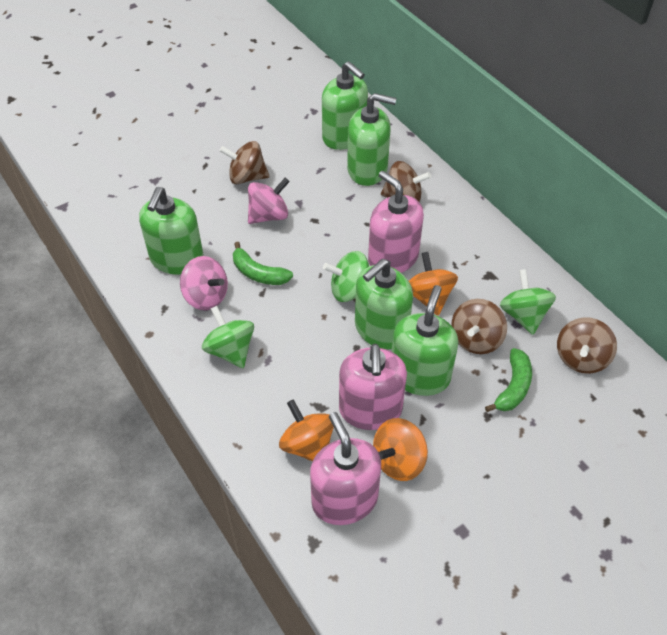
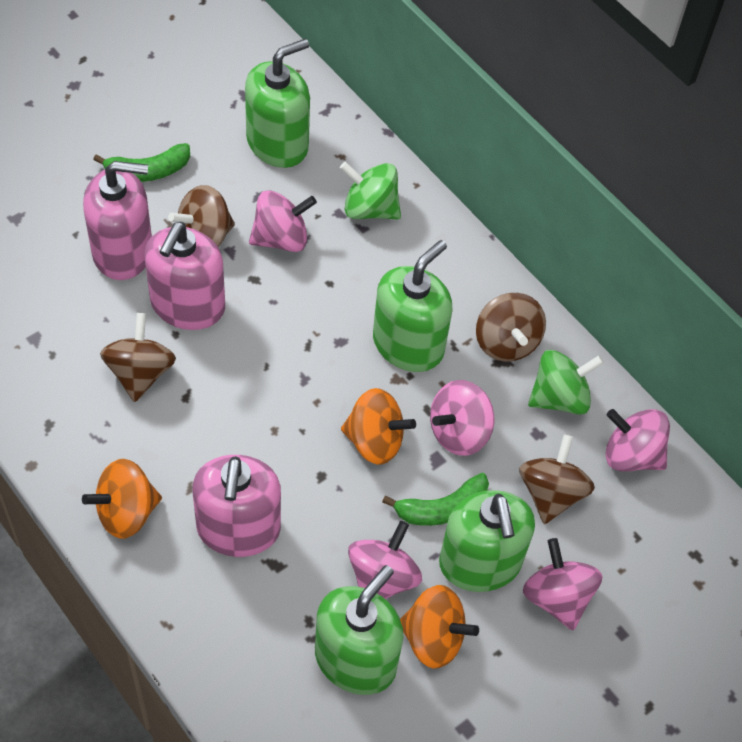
green soap dispenser: 5 -> 4
green spinning top: 3 -> 2
pink spinning top: 2 -> 5

